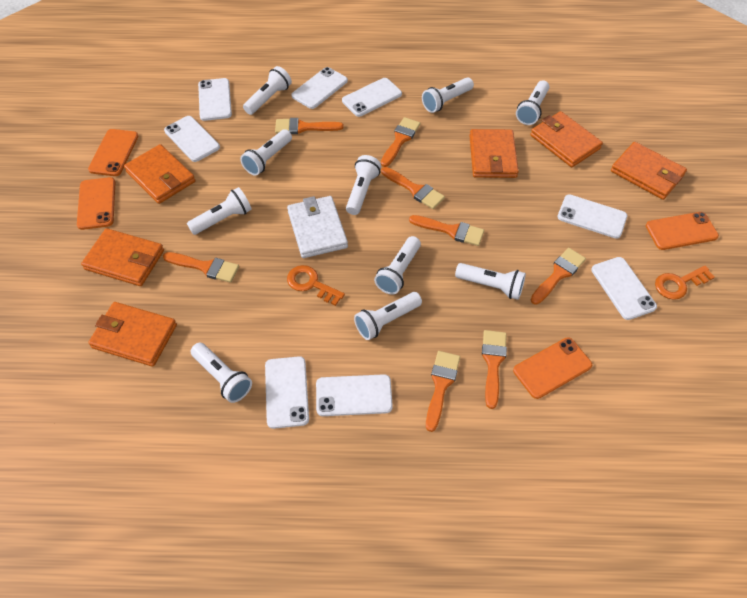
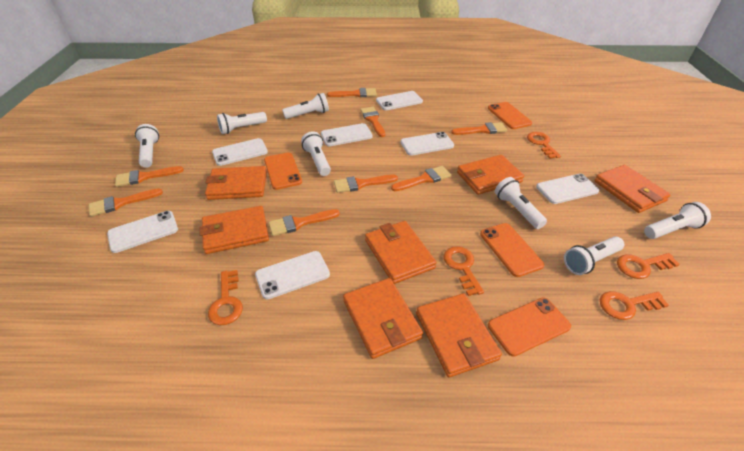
orange key: 2 -> 5
orange wallet: 6 -> 7
white flashlight: 10 -> 7
white phone: 8 -> 7
white wallet: 1 -> 0

